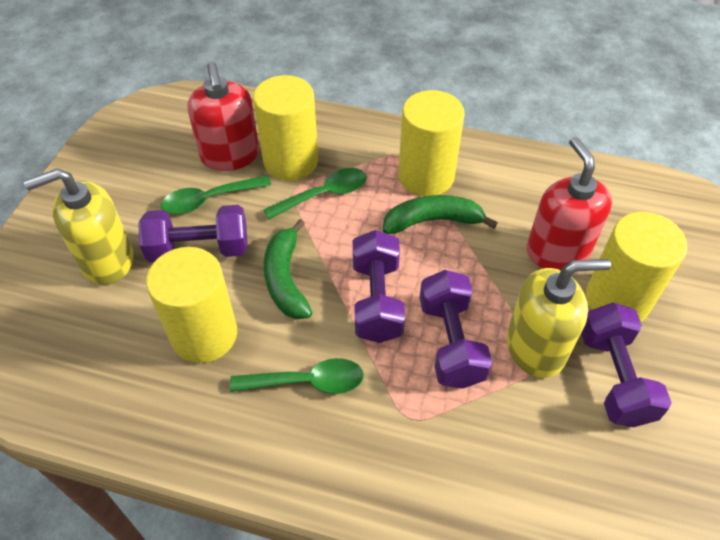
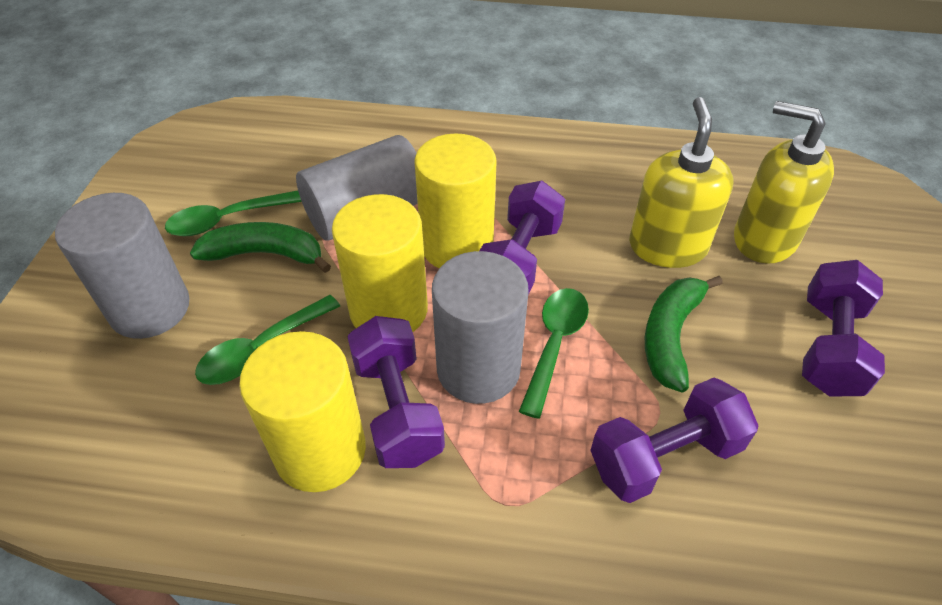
grey cylinder: 0 -> 3
red soap dispenser: 2 -> 0
yellow cylinder: 4 -> 3

